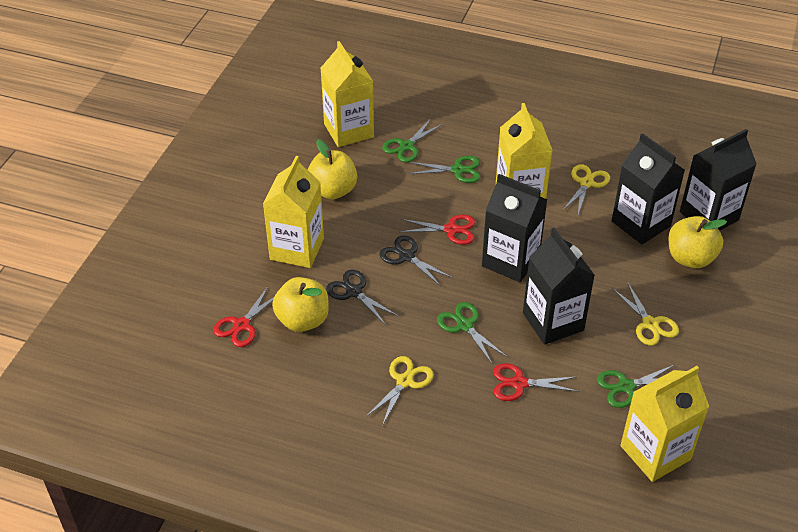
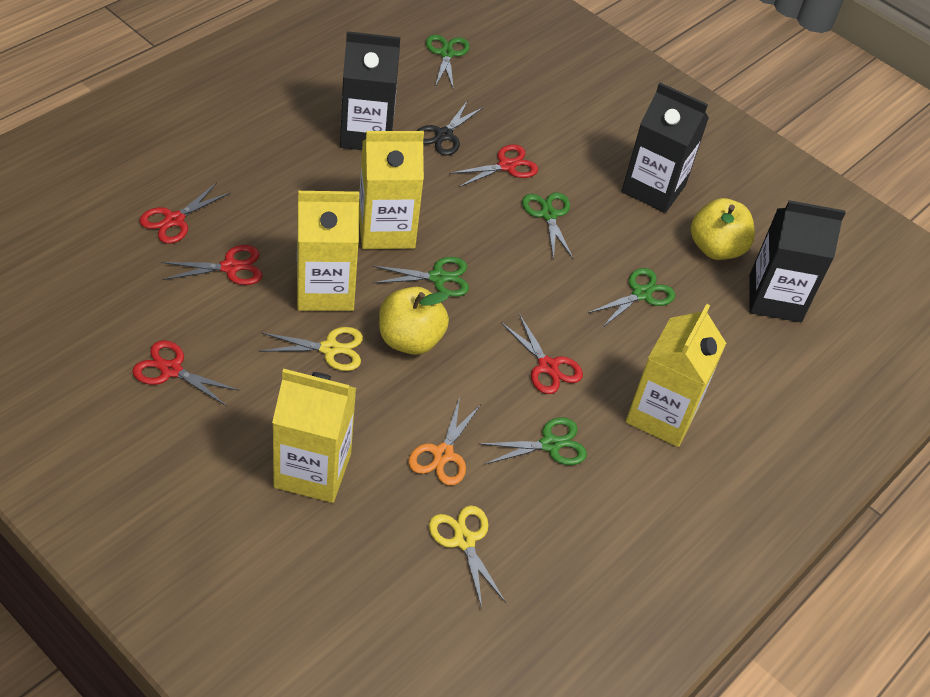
black carton: 4 -> 3
black scissors: 2 -> 1
green scissors: 4 -> 5
orange scissors: 0 -> 1
red scissors: 3 -> 5
yellow apple: 3 -> 2
yellow scissors: 3 -> 2

